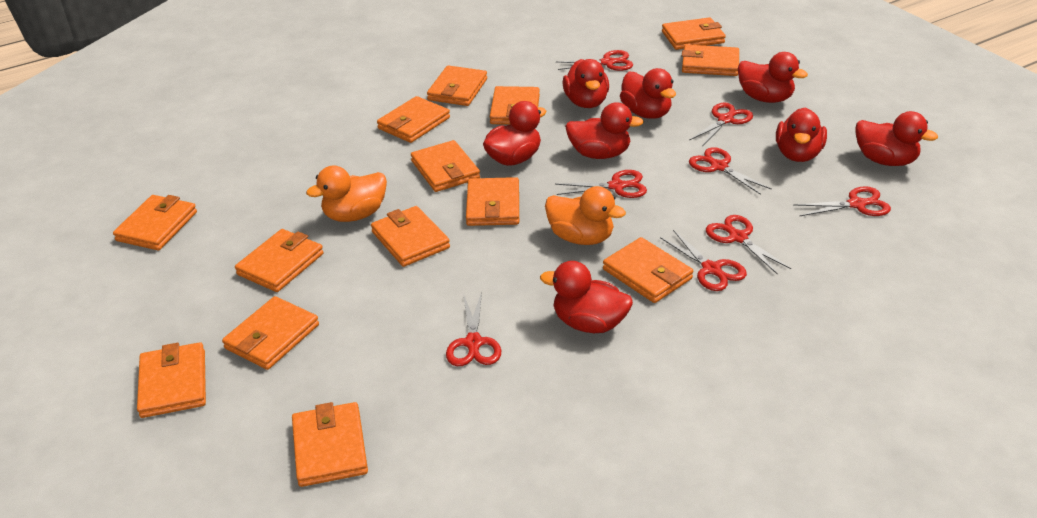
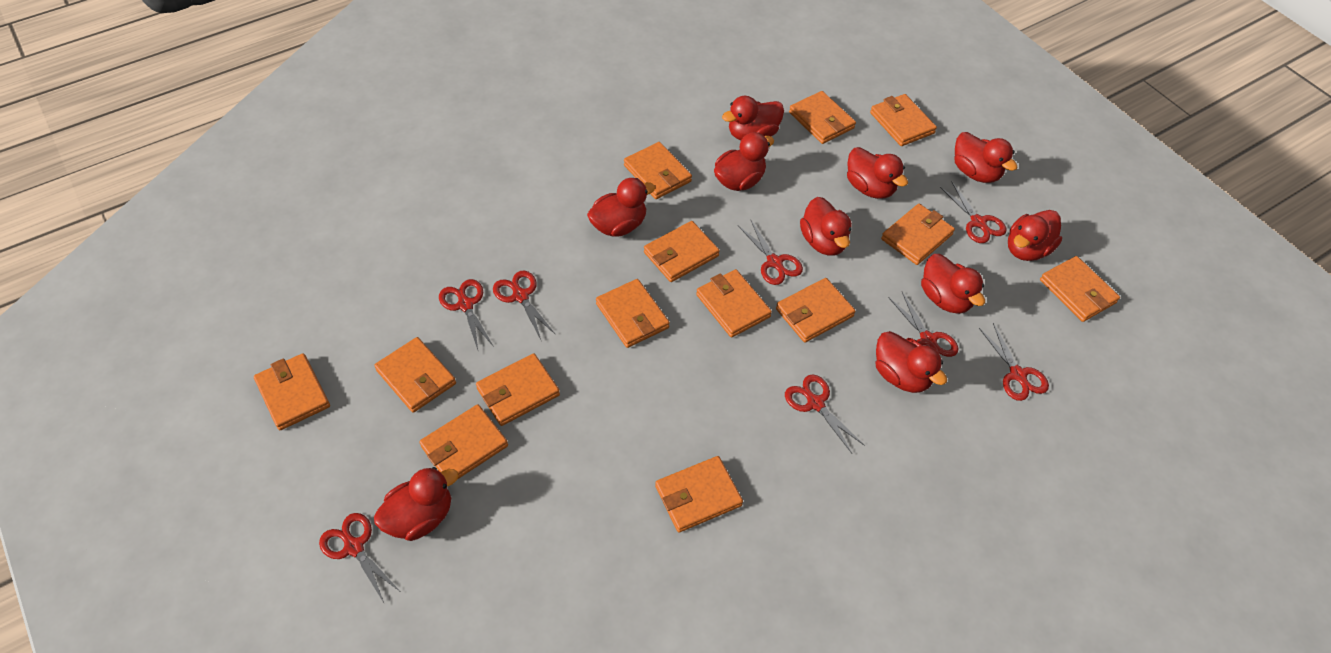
orange duck: 2 -> 0
red duck: 8 -> 10

